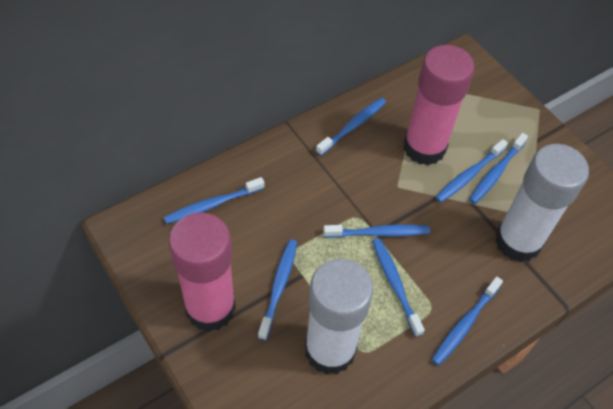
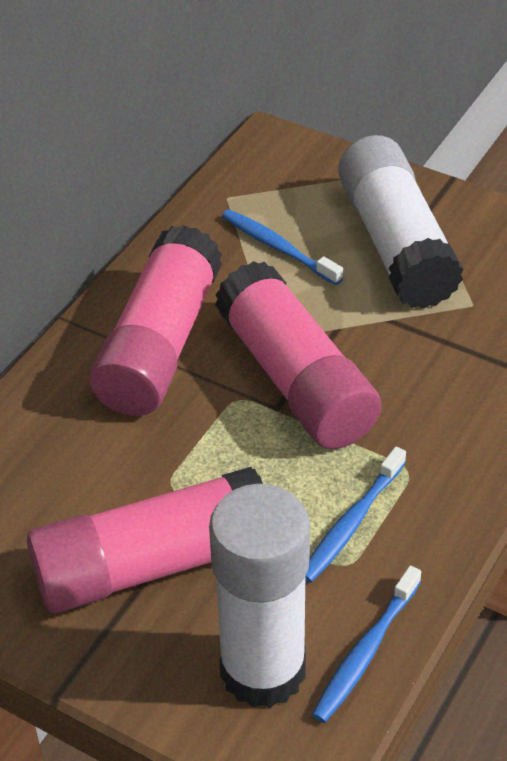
blue toothbrush: 8 -> 3
pink glue stick: 2 -> 3

